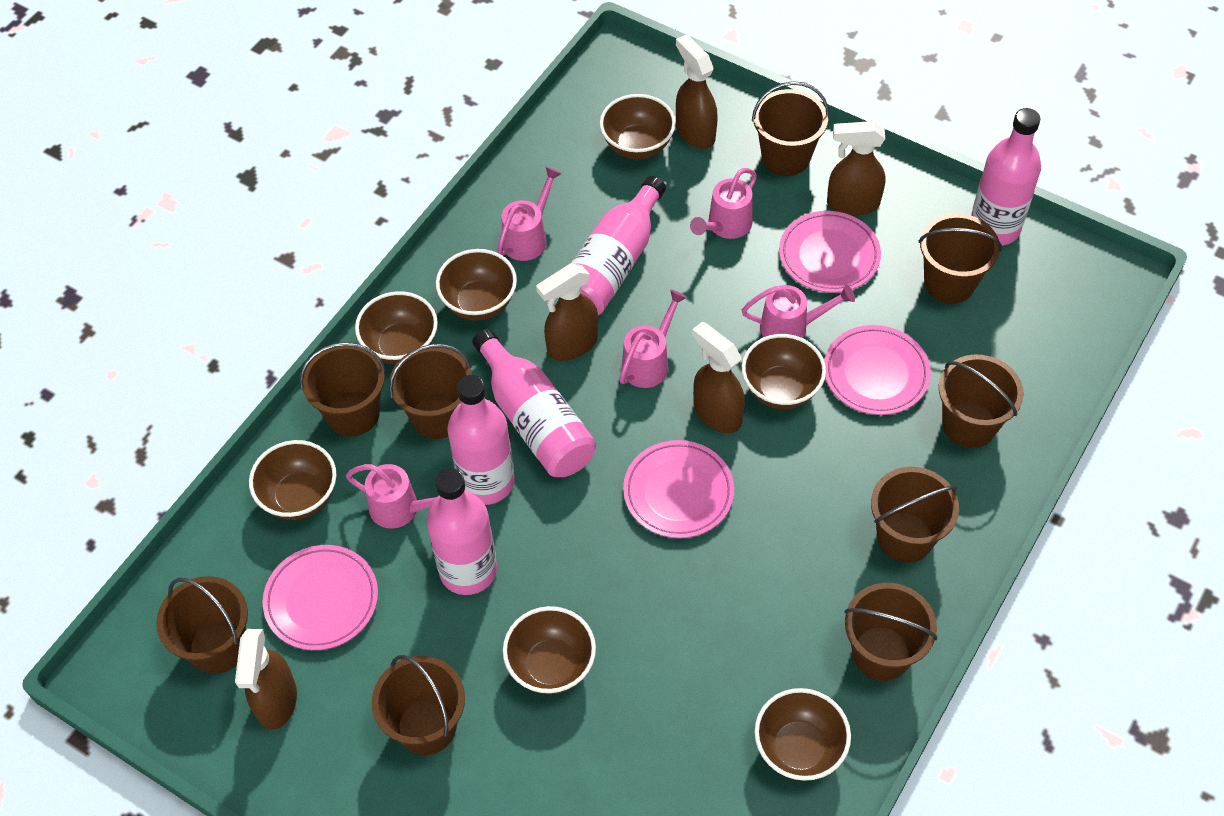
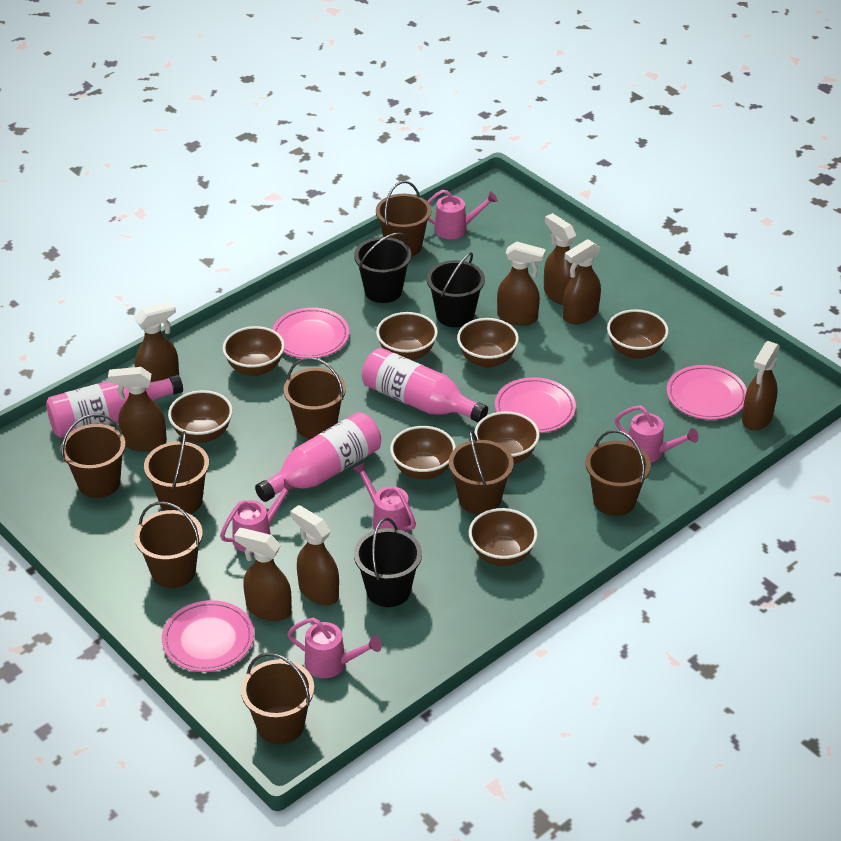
black bucket: 0 -> 3
brown bowl: 7 -> 8
brown bucket: 9 -> 8
brown spray bottle: 5 -> 8
pink bottle: 5 -> 3

